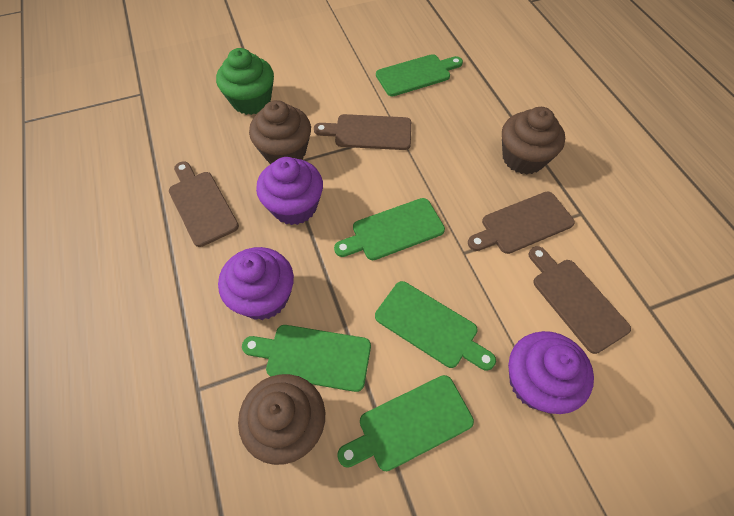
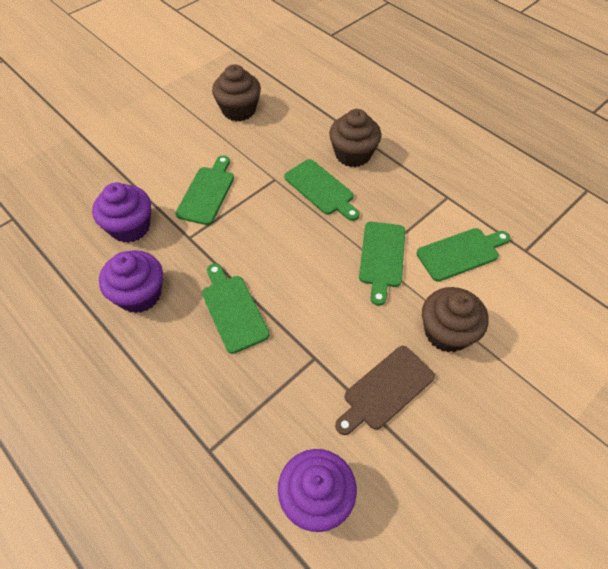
brown cutting board: 4 -> 1
green cupcake: 1 -> 0

